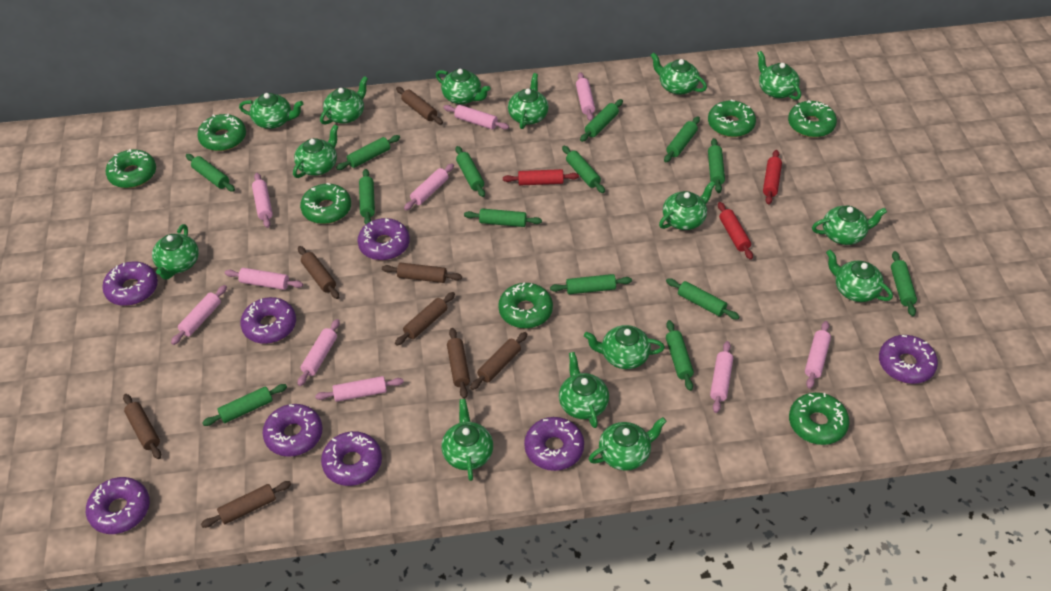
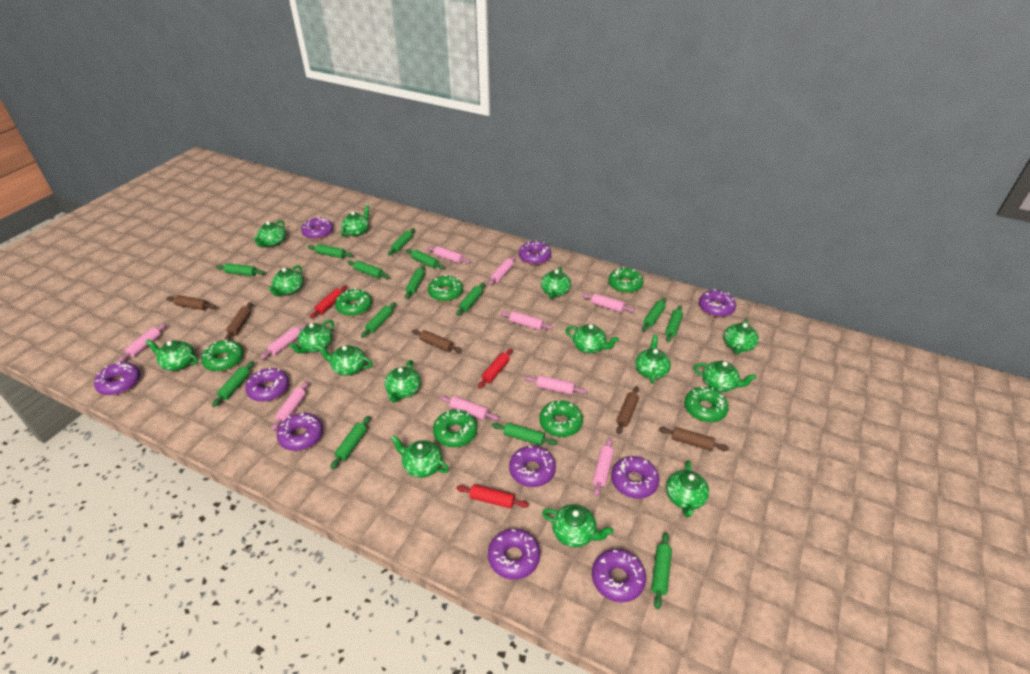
brown rolling pin: 8 -> 5
purple donut: 8 -> 10

